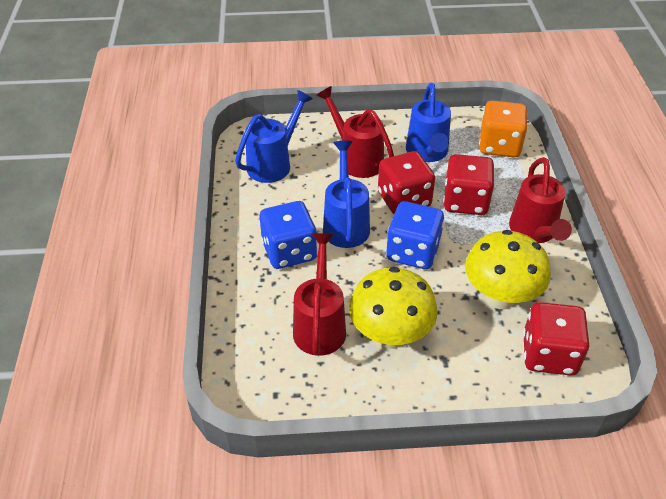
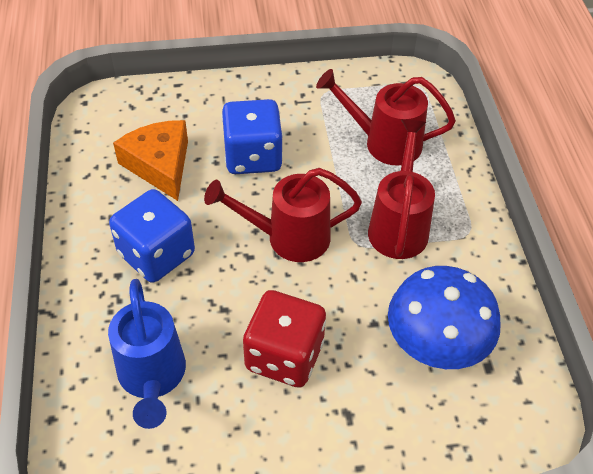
blue mushroom: 0 -> 1
blue watering can: 3 -> 1
orange cheese: 0 -> 1
orange dice: 1 -> 0
red dice: 3 -> 1
yellow mushroom: 2 -> 0

